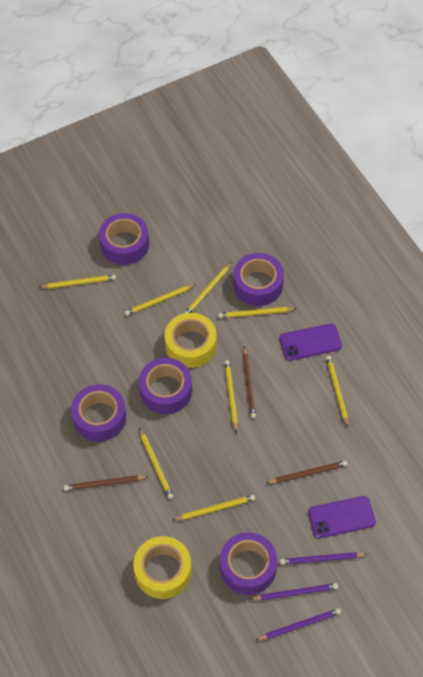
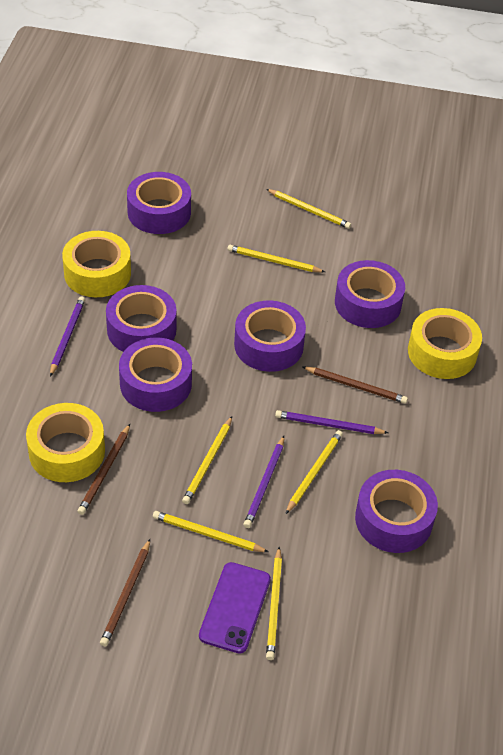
purple phone: 2 -> 1
purple tape: 5 -> 6
yellow pencil: 8 -> 6
yellow tape: 2 -> 3

